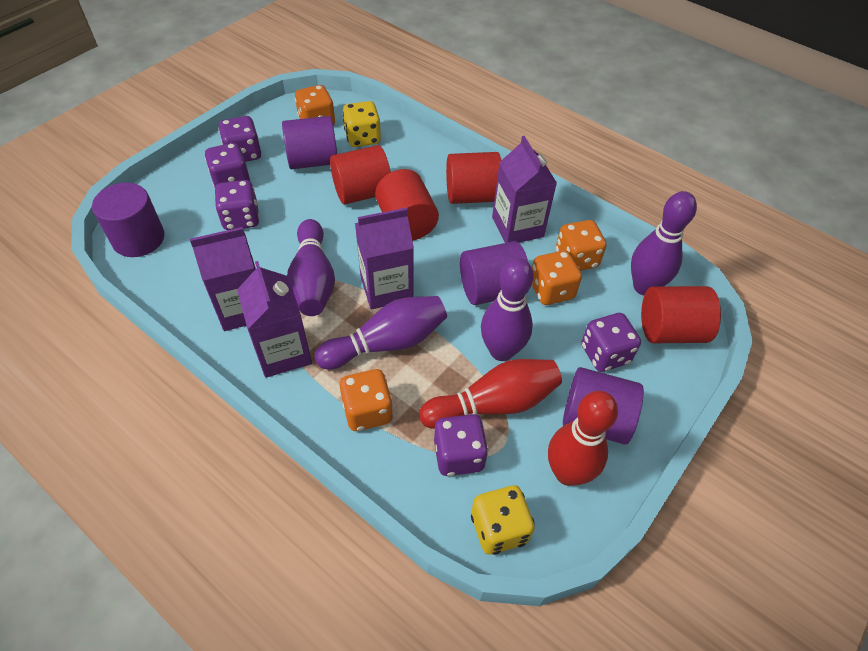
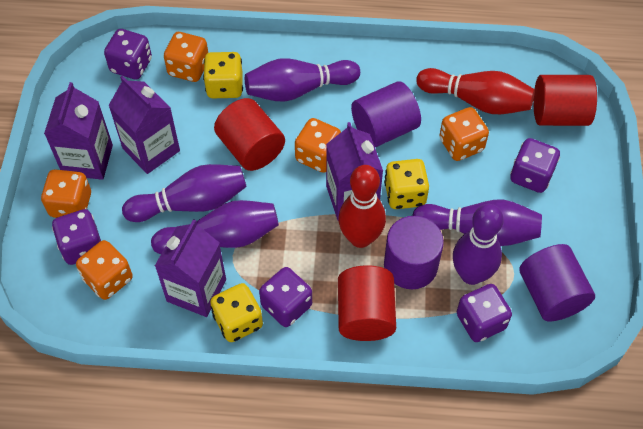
orange dice: 4 -> 5
purple bowling pin: 4 -> 5
purple cylinder: 4 -> 3
red cylinder: 4 -> 3
yellow dice: 2 -> 3

